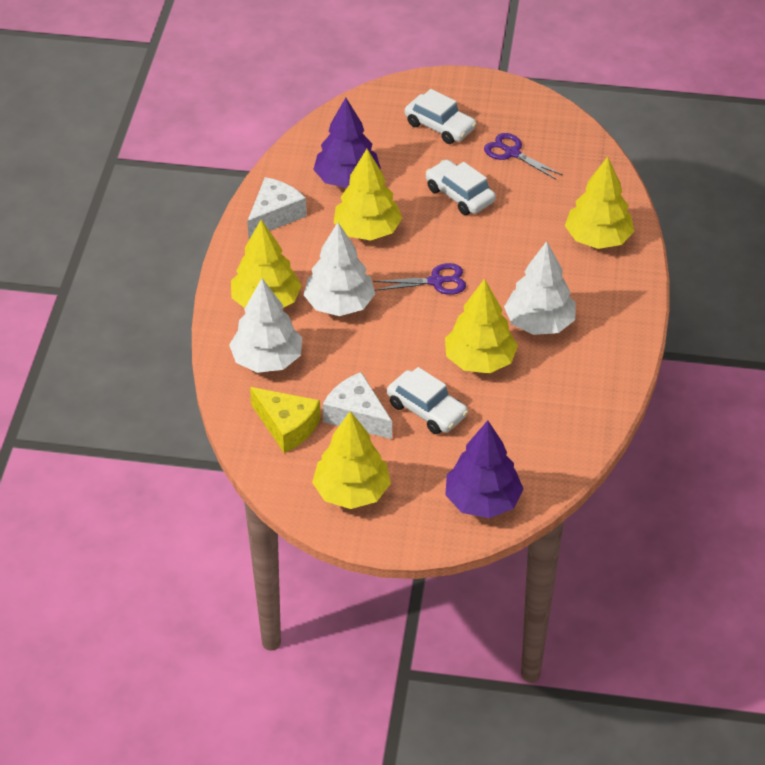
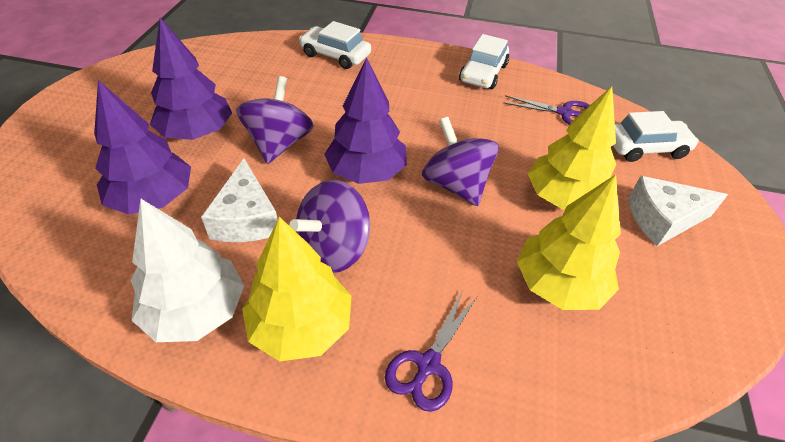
purple spinning top: 0 -> 3
purple tree: 2 -> 3
white tree: 3 -> 1
yellow cheese: 1 -> 0
yellow tree: 5 -> 3

